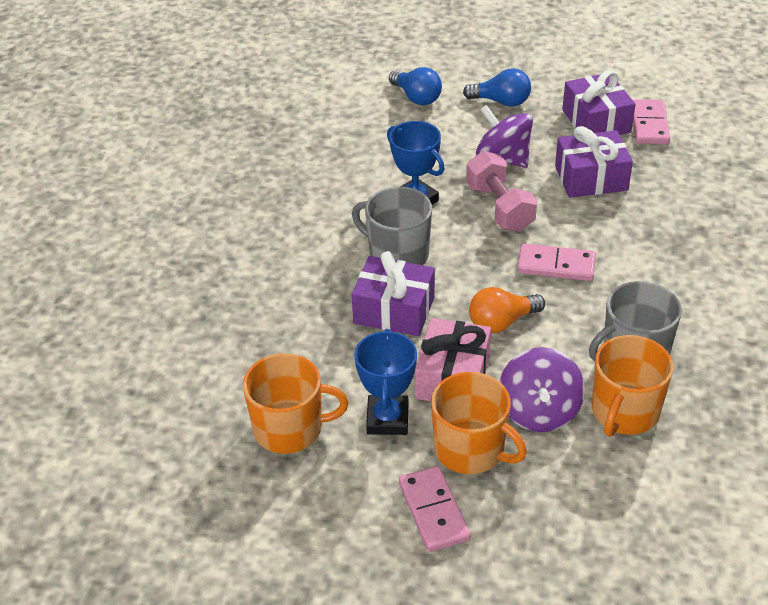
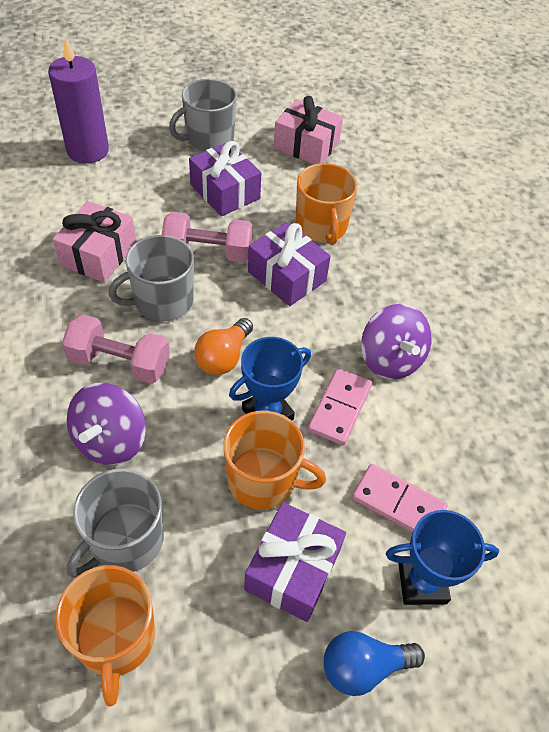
blue light bulb: 2 -> 1
grey mug: 2 -> 3
pink domino: 3 -> 2
pink dumbbell: 1 -> 2
pink gift: 1 -> 2
purple candle: 0 -> 1

